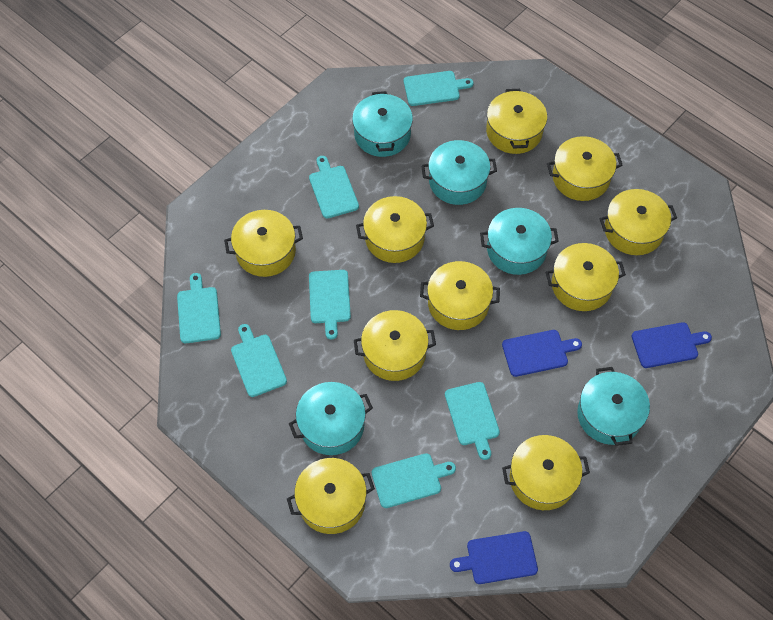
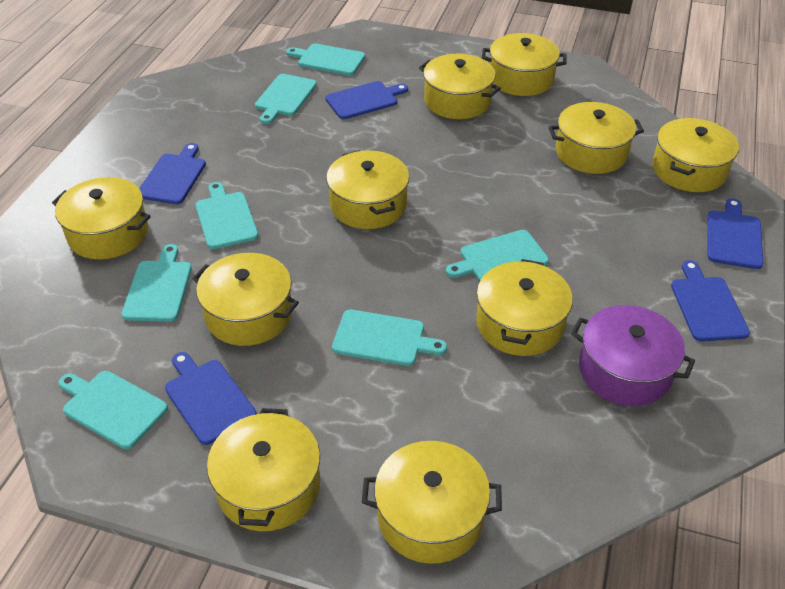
blue cutting board: 3 -> 5
purple pot: 0 -> 1
turquoise pot: 5 -> 0

